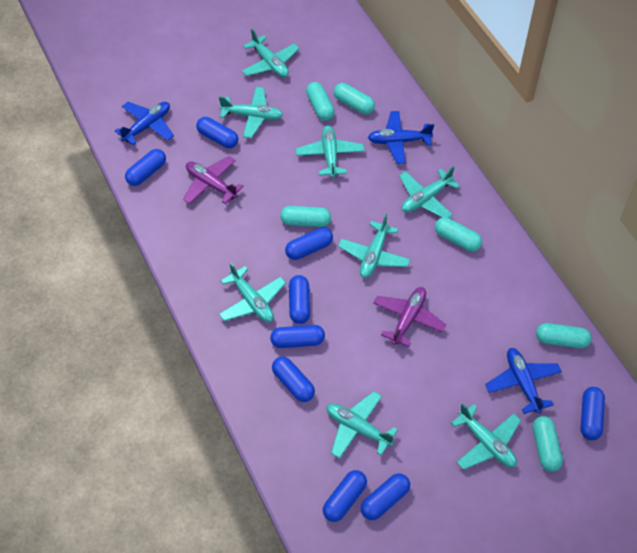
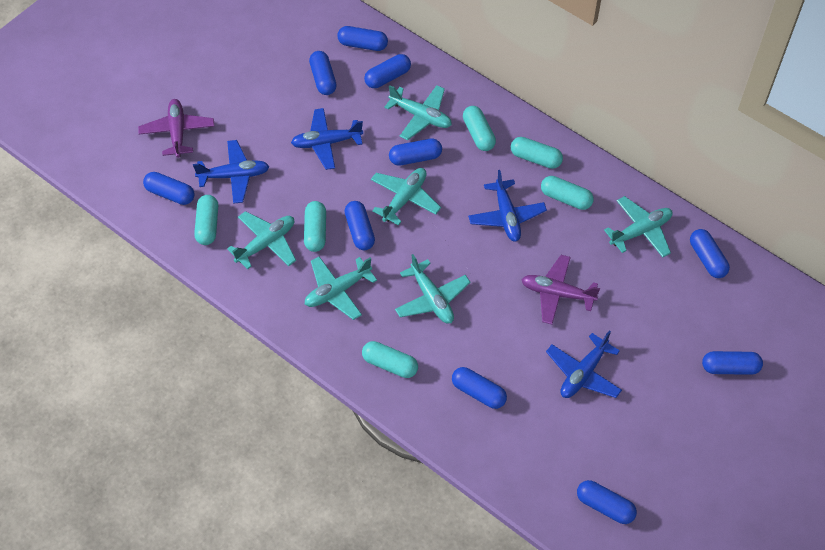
blue capsule: 9 -> 10
blue plane: 3 -> 4
turquoise plane: 8 -> 6

